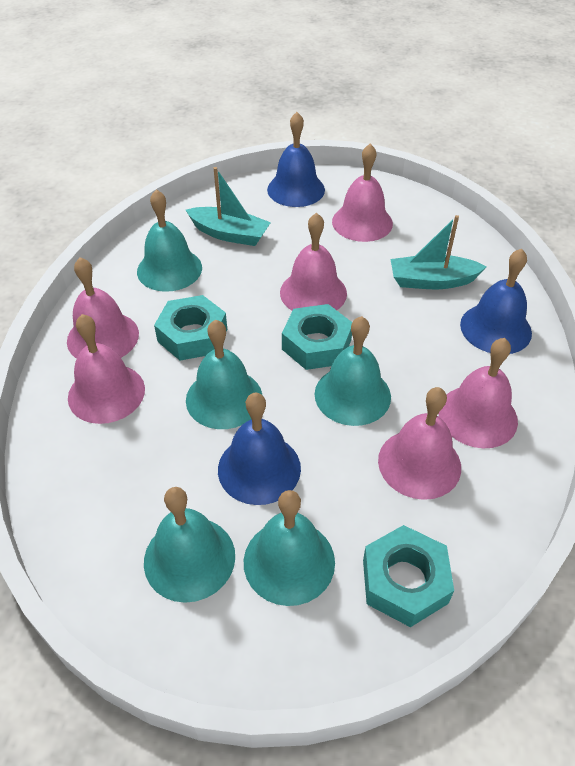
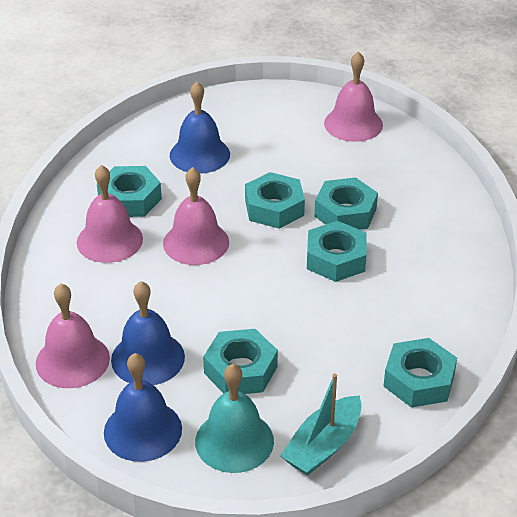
pink bell: 6 -> 4
turquoise bell: 5 -> 1
turquoise boat: 2 -> 1
turquoise nut: 3 -> 6

